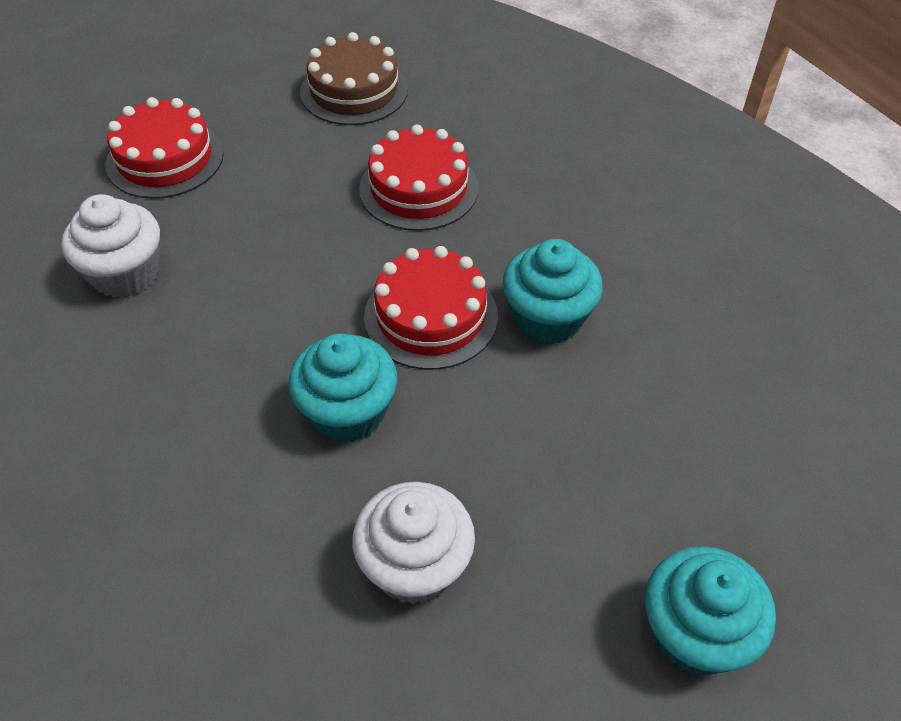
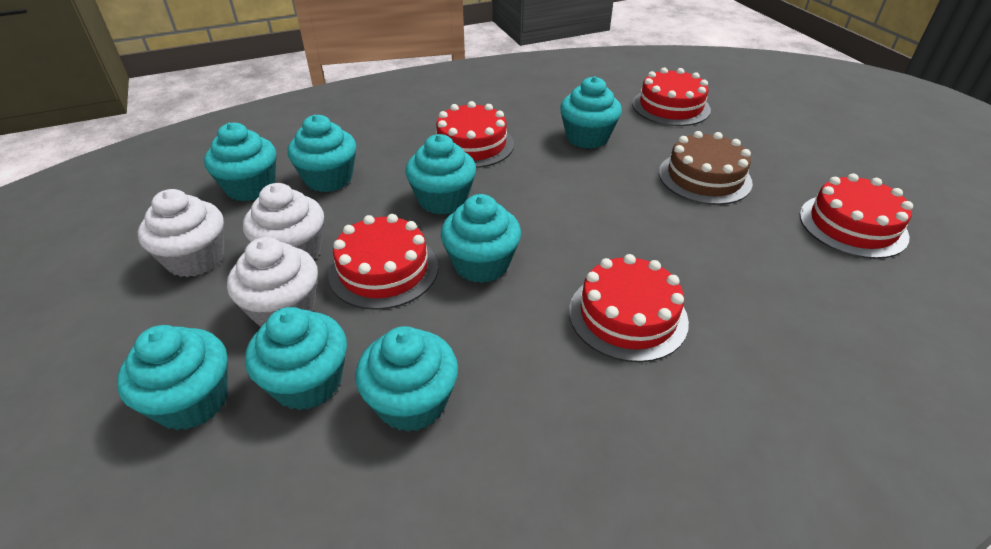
red cake: 3 -> 5
turquoise cupcake: 3 -> 8
white cupcake: 2 -> 3

